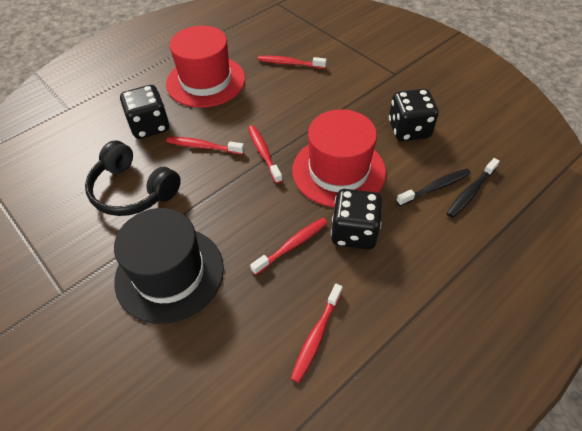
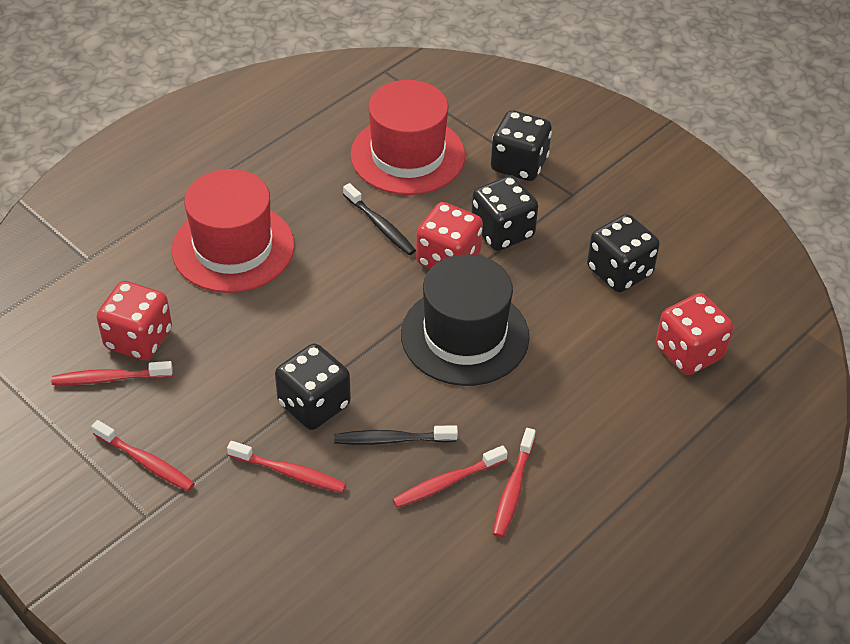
black dice: 3 -> 4
black headphones: 1 -> 0
red dice: 0 -> 3

